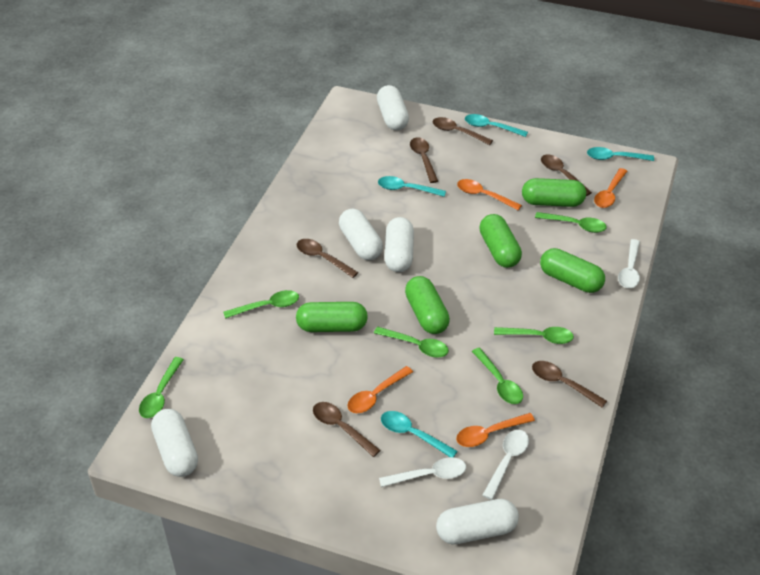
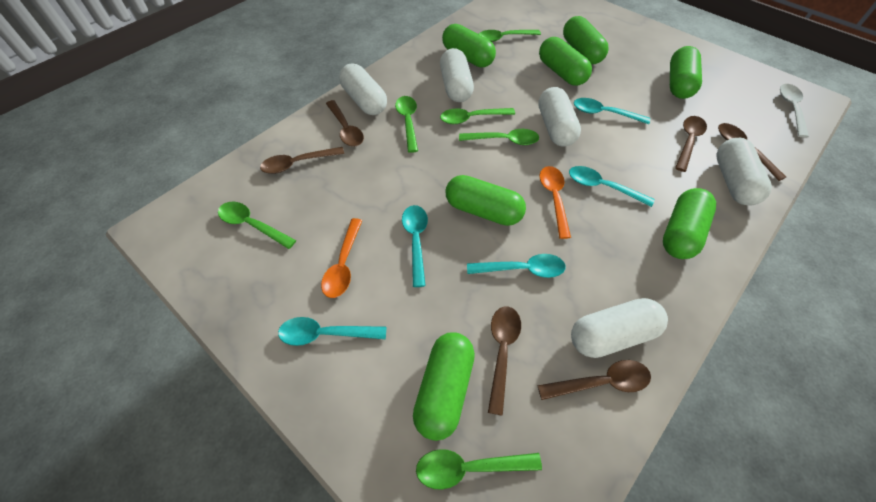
green capsule: 5 -> 7
orange spoon: 4 -> 2
turquoise spoon: 4 -> 5
white spoon: 3 -> 1

